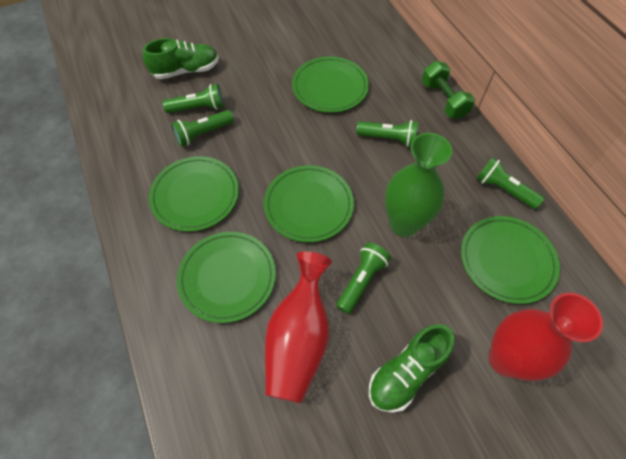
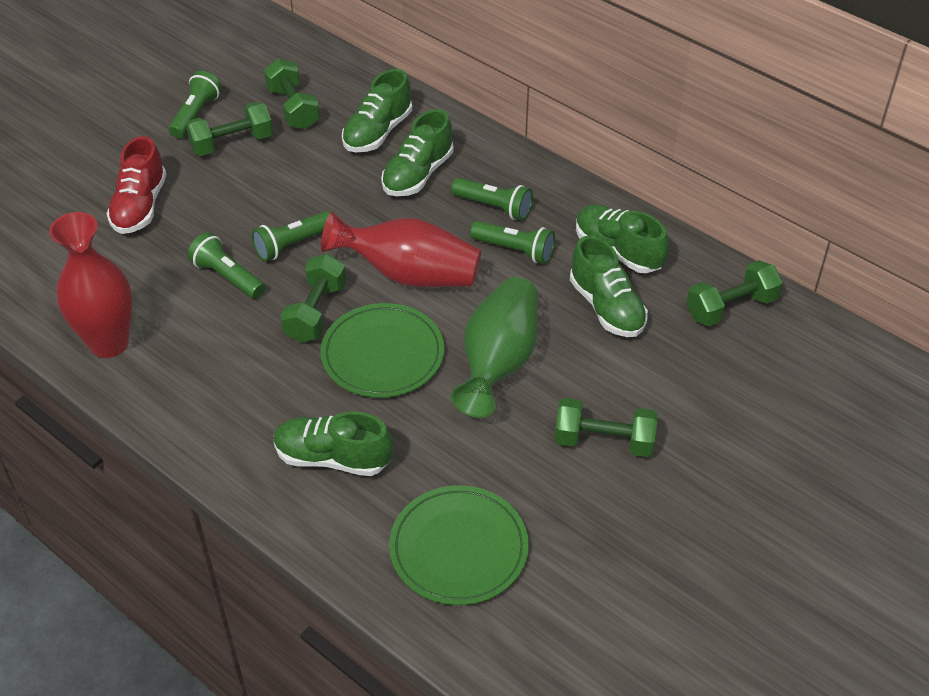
green dumbbell: 1 -> 5
green plate: 5 -> 2
green shoe: 2 -> 5
red shoe: 0 -> 1

